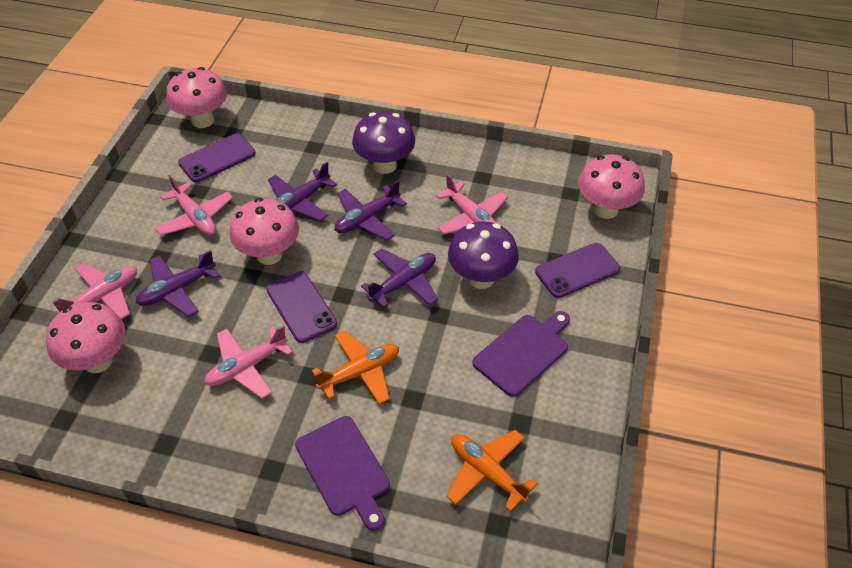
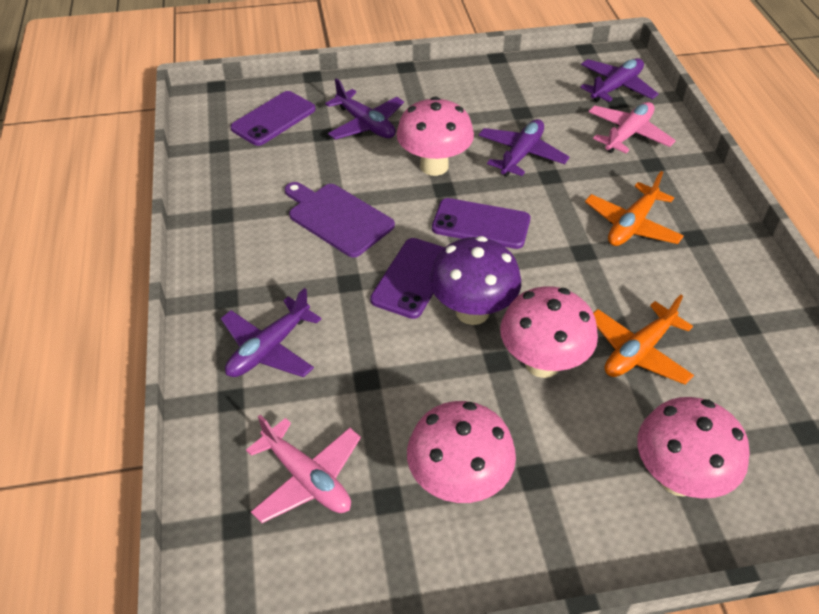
pink plane: 4 -> 2
purple cutting board: 2 -> 1
purple mushroom: 2 -> 1

